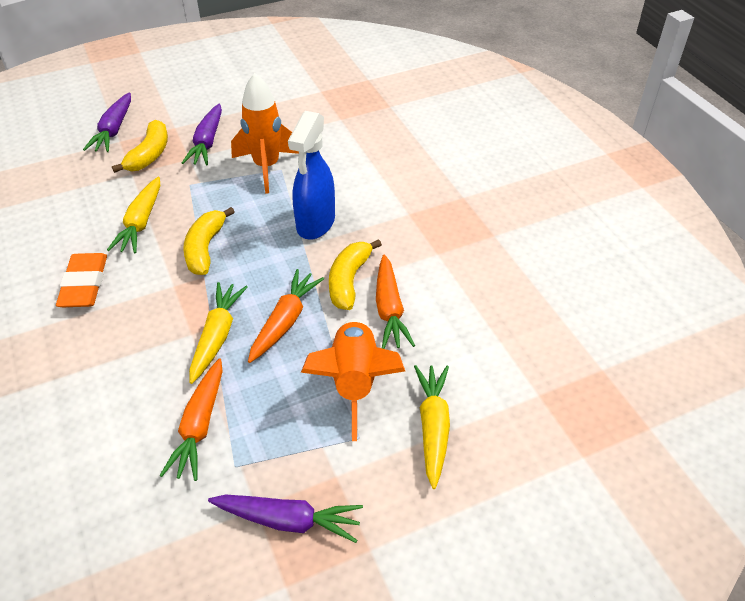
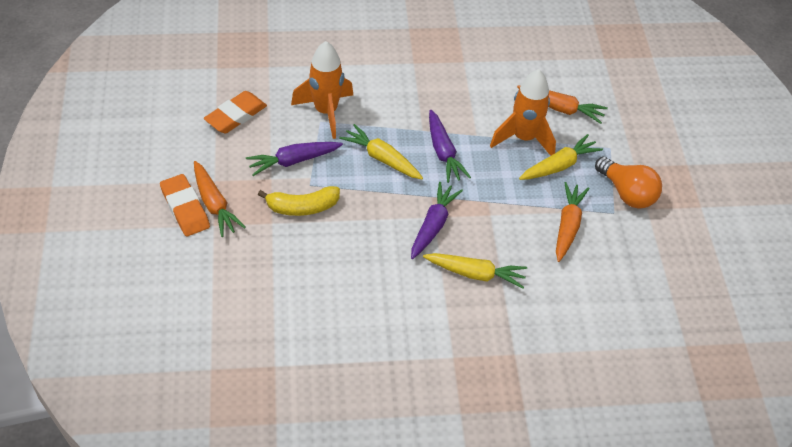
blue spray bottle: 1 -> 0
orange eraser: 1 -> 2
orange light bulb: 0 -> 1
yellow banana: 3 -> 1

